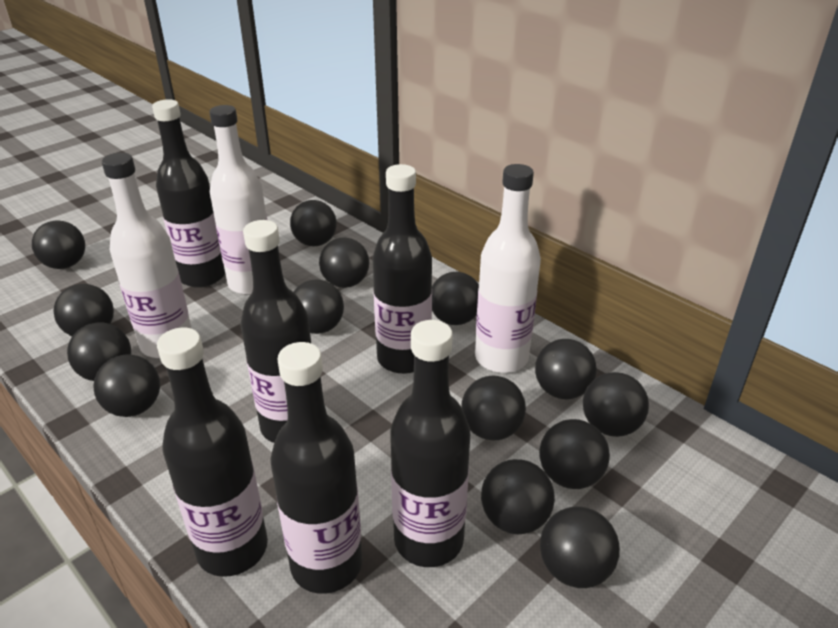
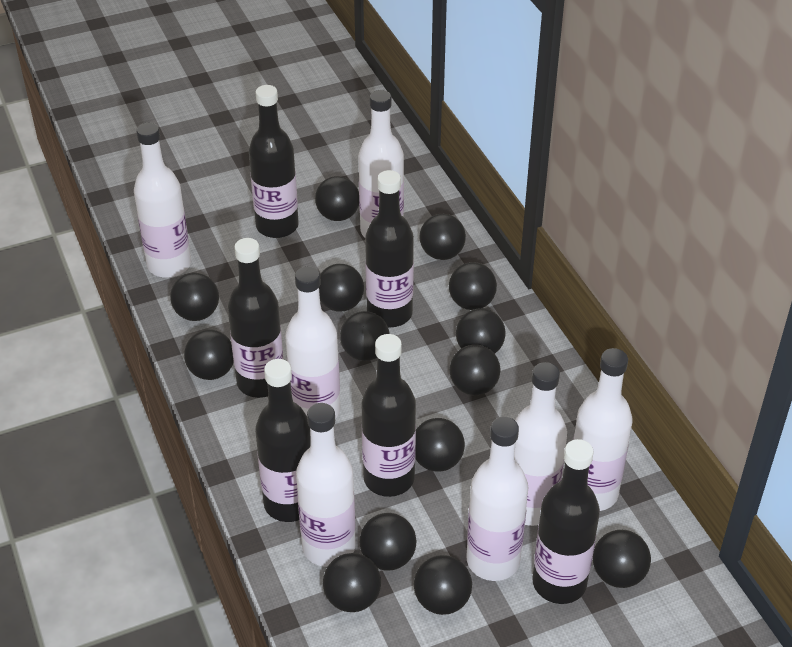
white bottle: 3 -> 7

